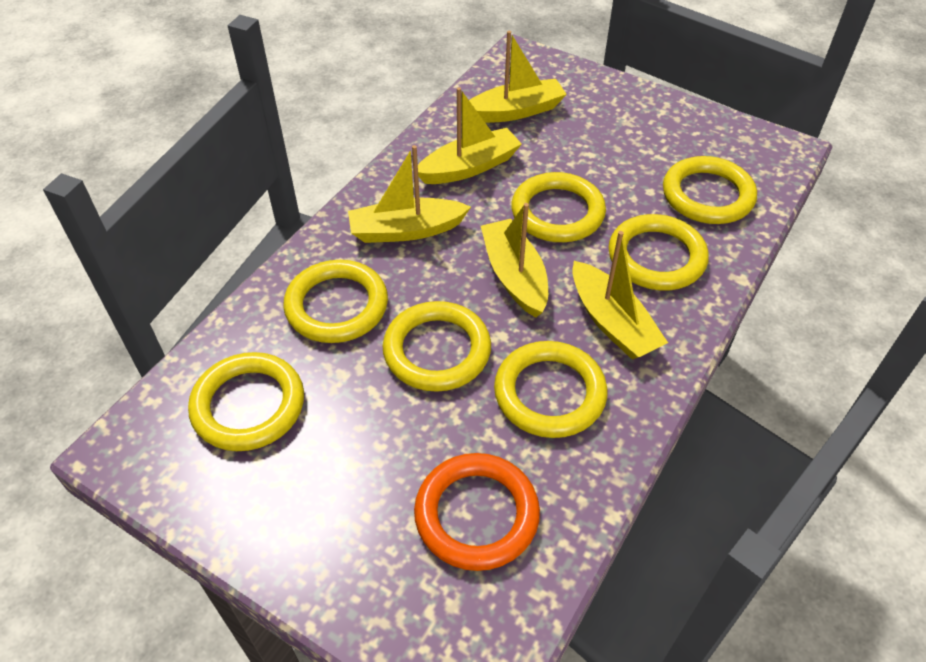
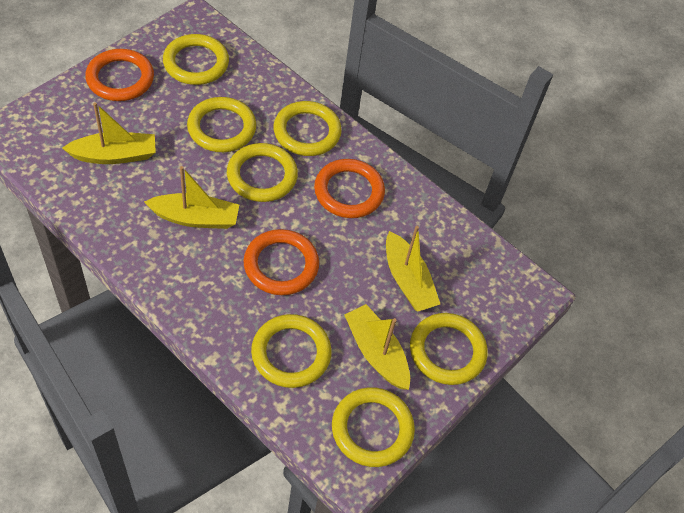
orange ring: 1 -> 3
yellow boat: 5 -> 4

